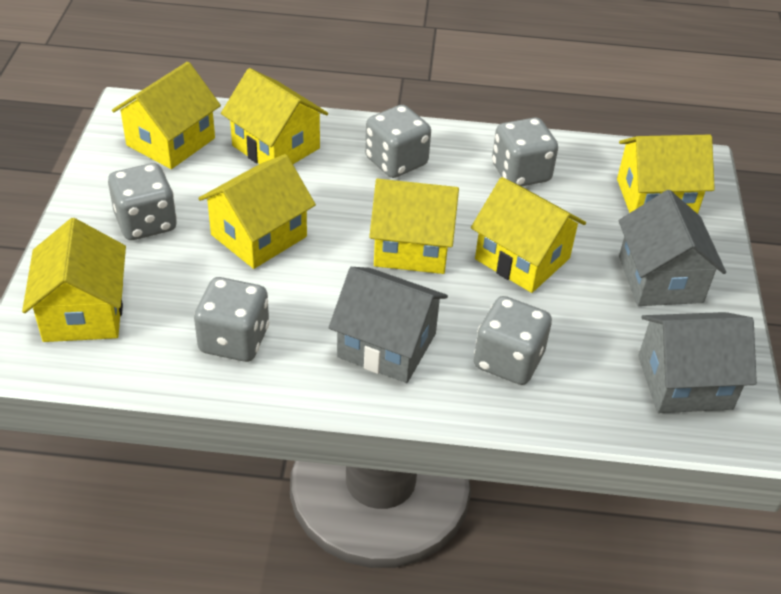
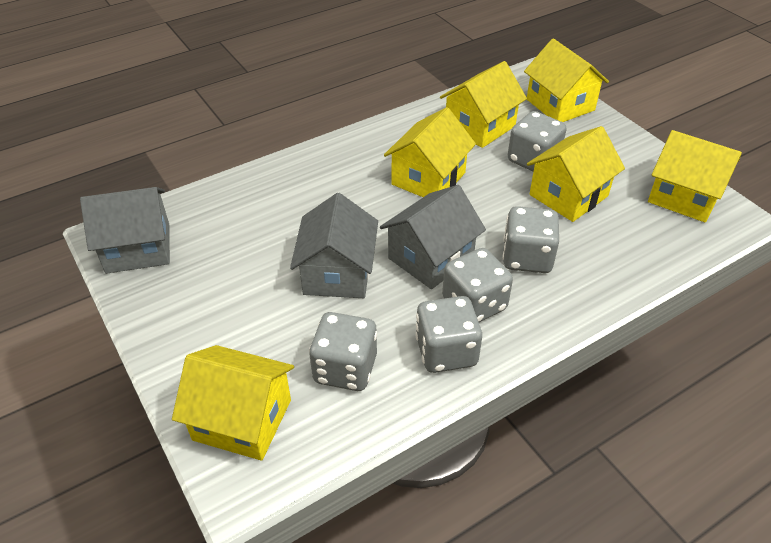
yellow house: 7 -> 6

